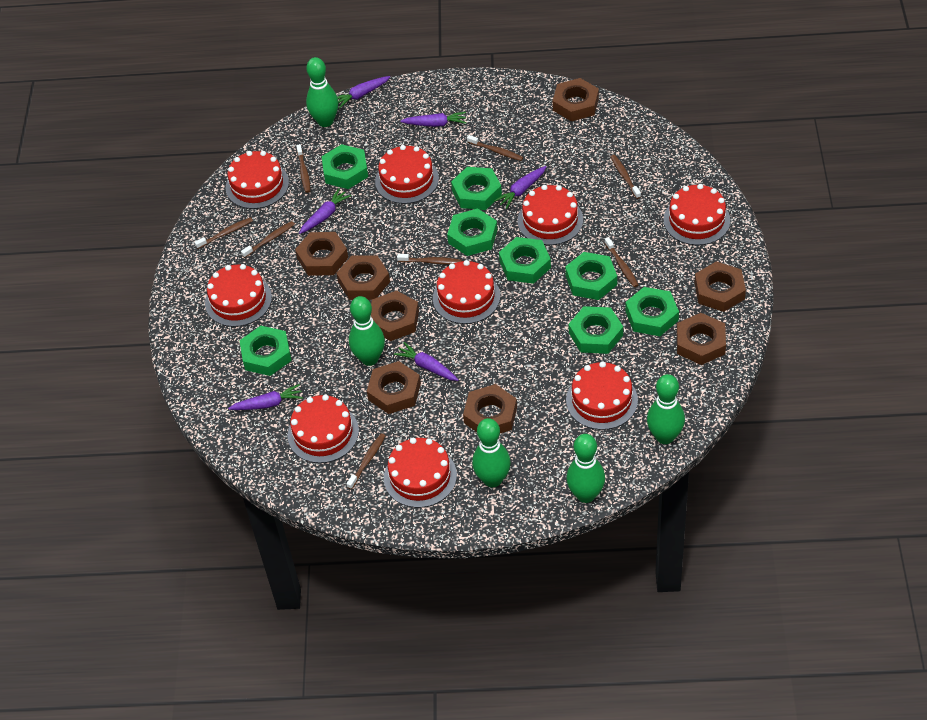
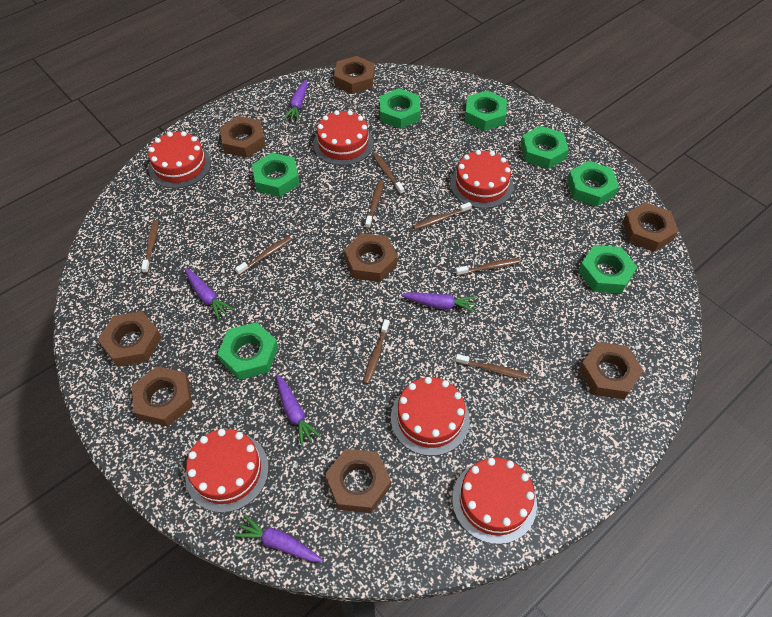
green bowling pin: 5 -> 0
green nut: 8 -> 7
purple carrot: 6 -> 5
red cake: 9 -> 6

